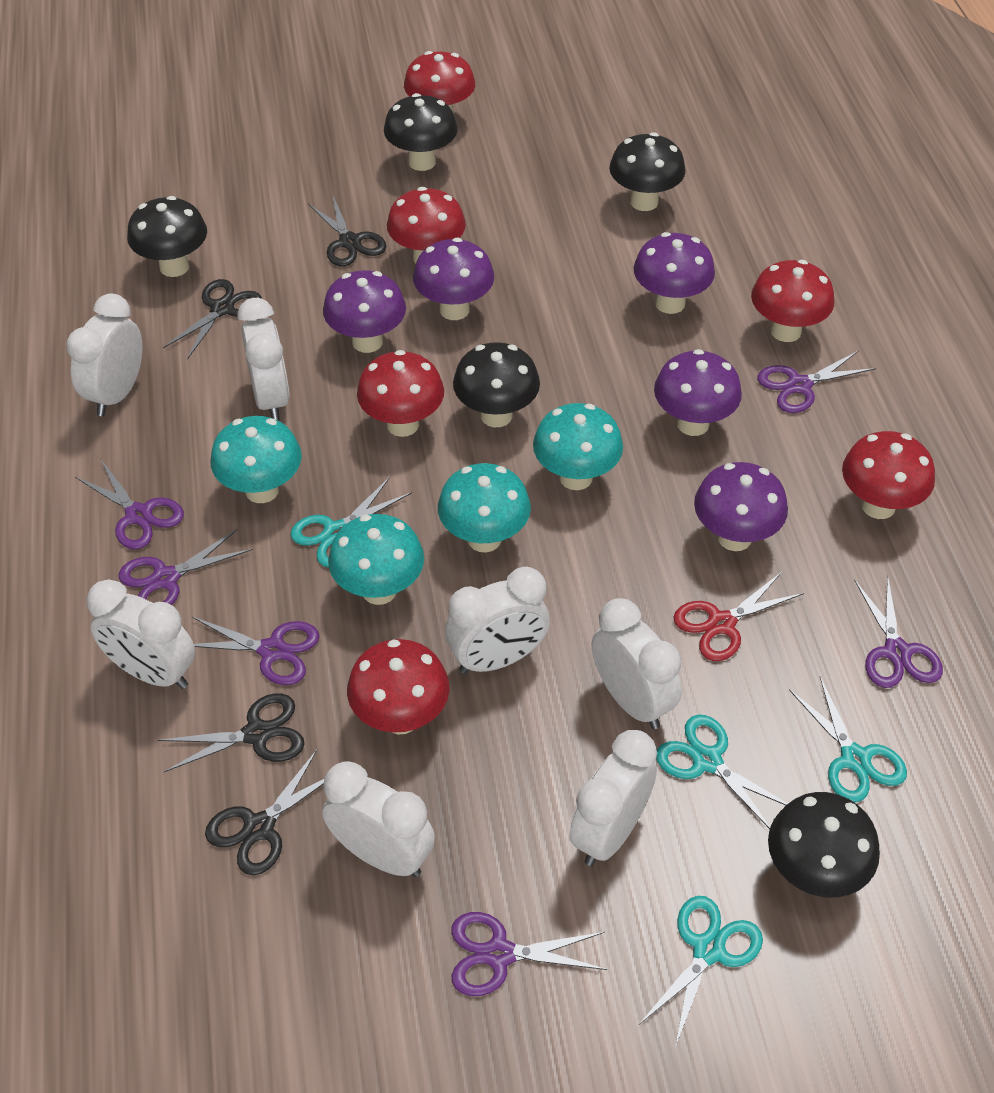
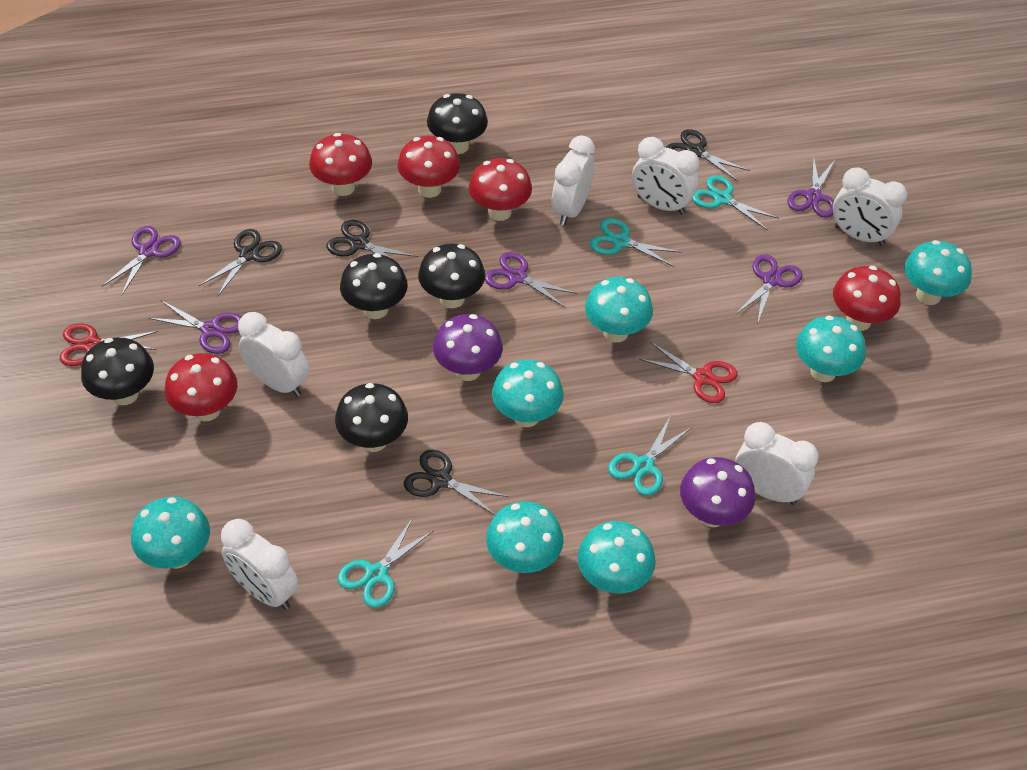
purple mushroom: 5 -> 2
purple scissors: 6 -> 5
red mushroom: 6 -> 5
red scissors: 1 -> 2
turquoise mushroom: 4 -> 7
white clock: 7 -> 6

